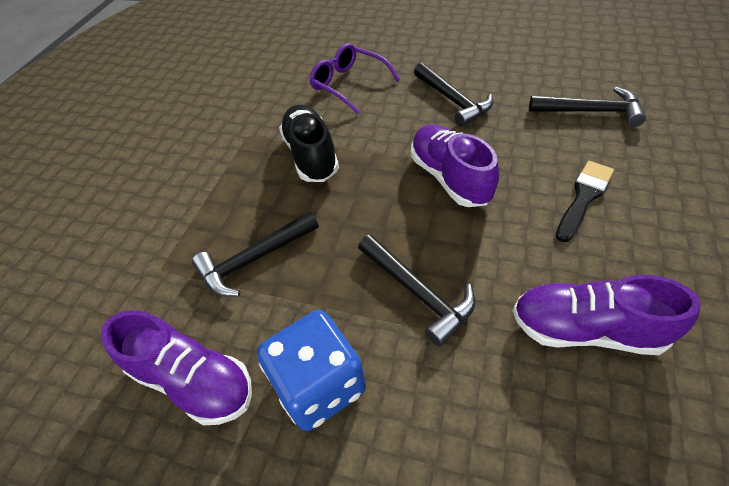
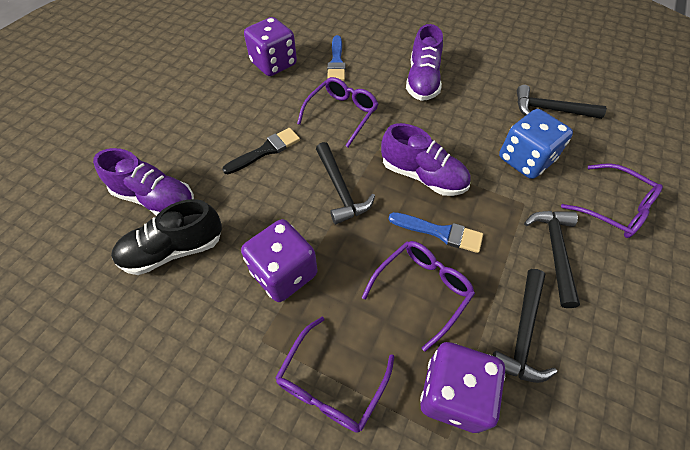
blue brush: 0 -> 2
purple dice: 0 -> 3
purple glasses: 1 -> 4

